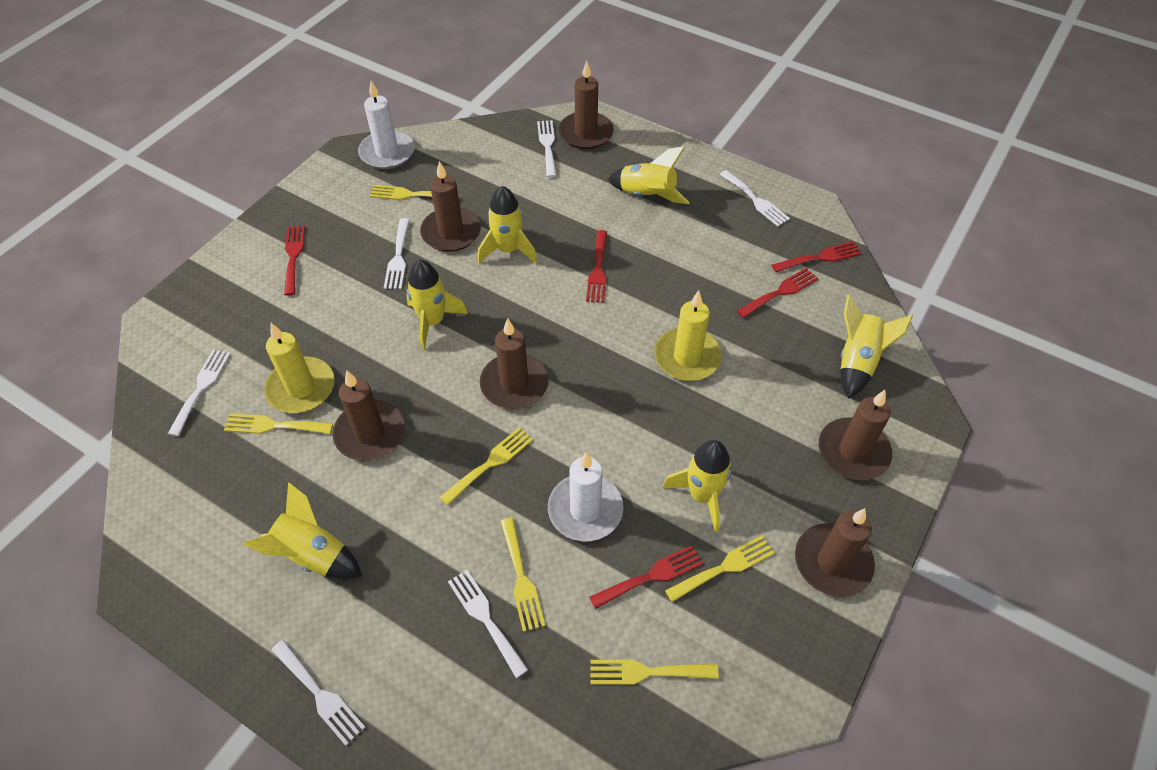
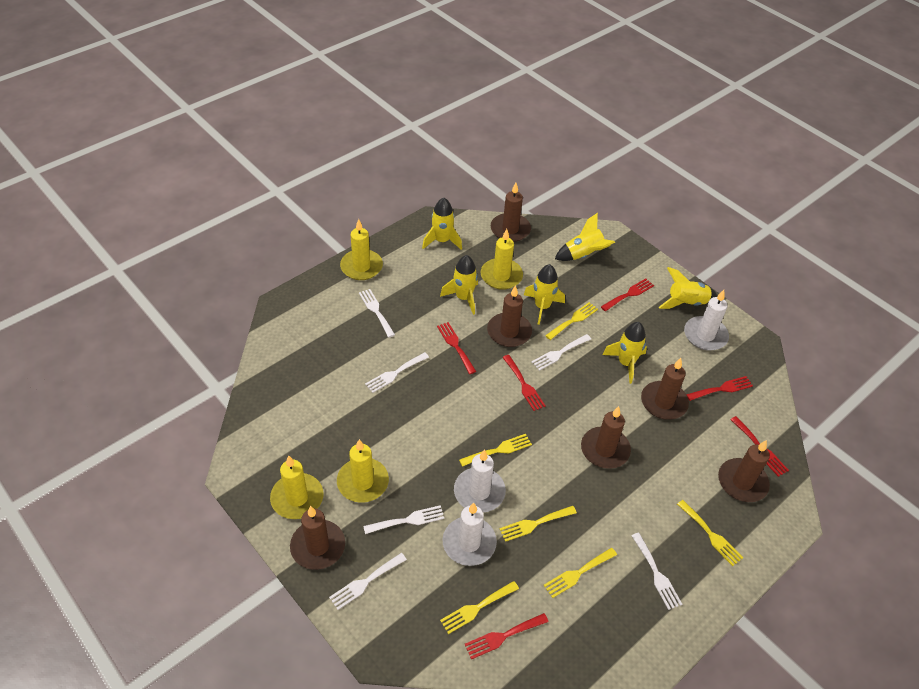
red fork: 5 -> 6
white candle: 2 -> 3
yellow candle: 2 -> 4

